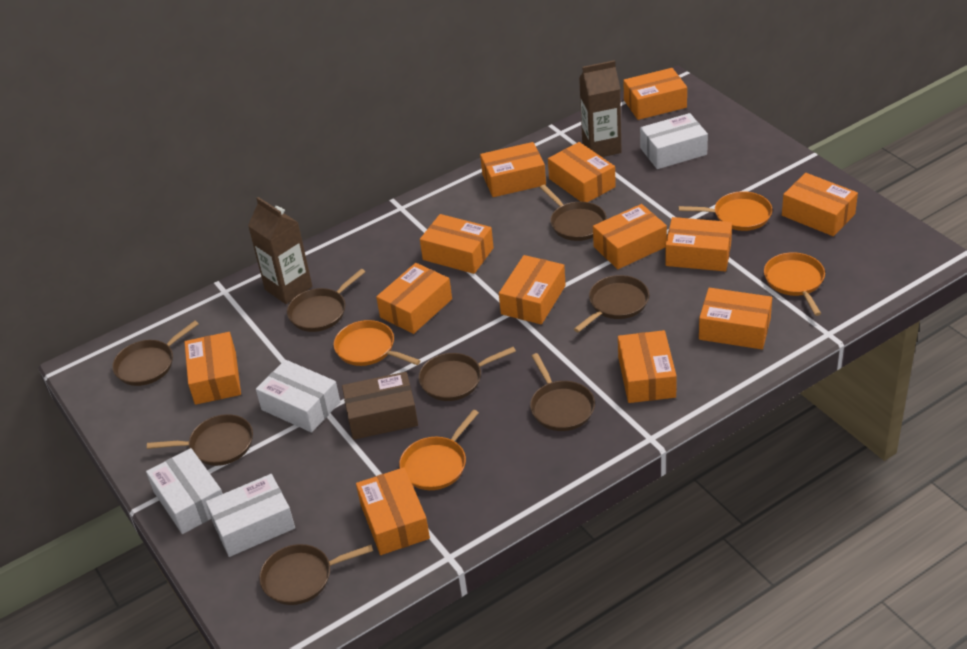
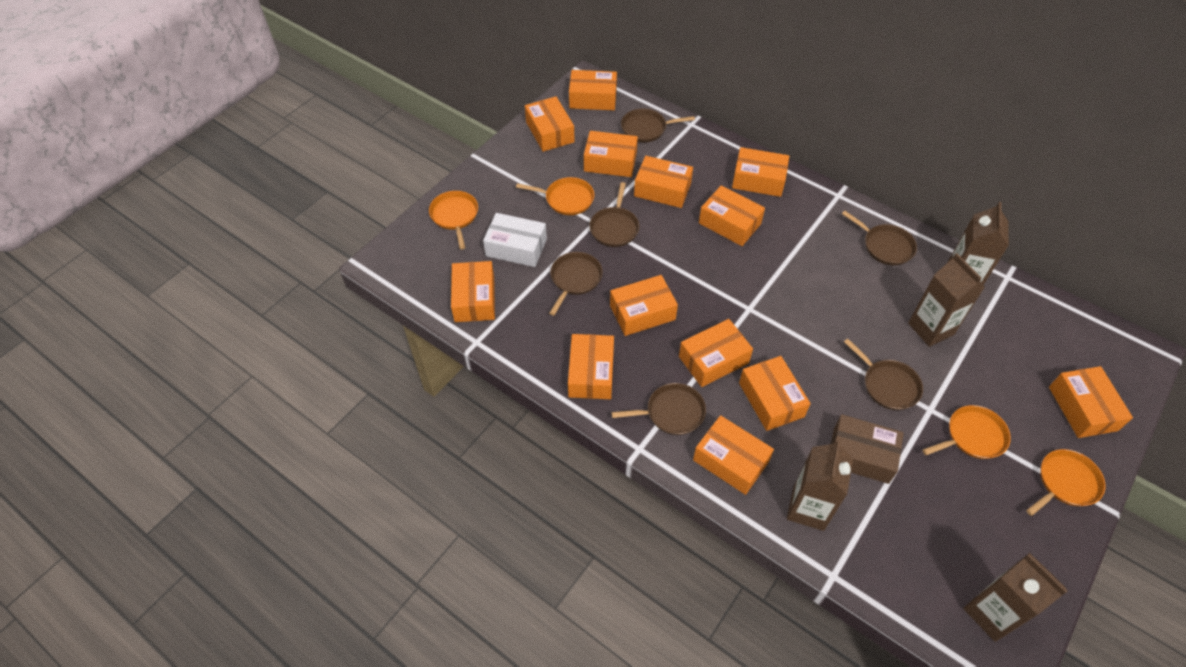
brown carton: 2 -> 4
brown pan: 8 -> 6
white box: 4 -> 1

